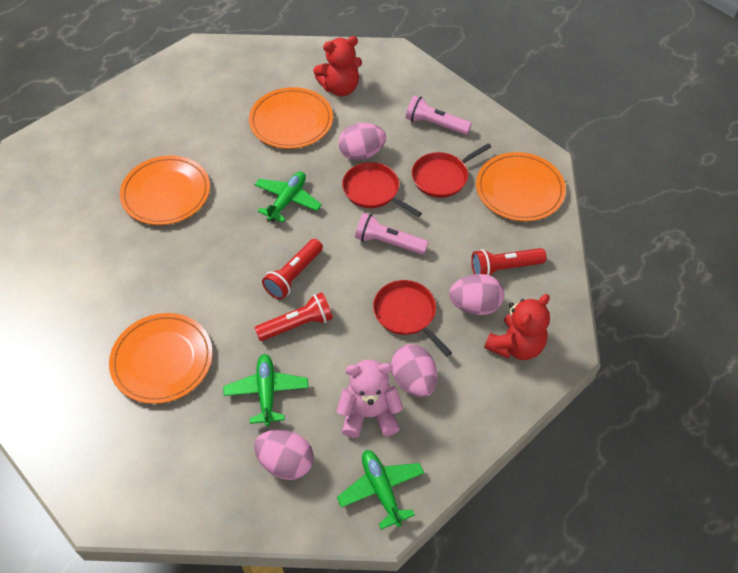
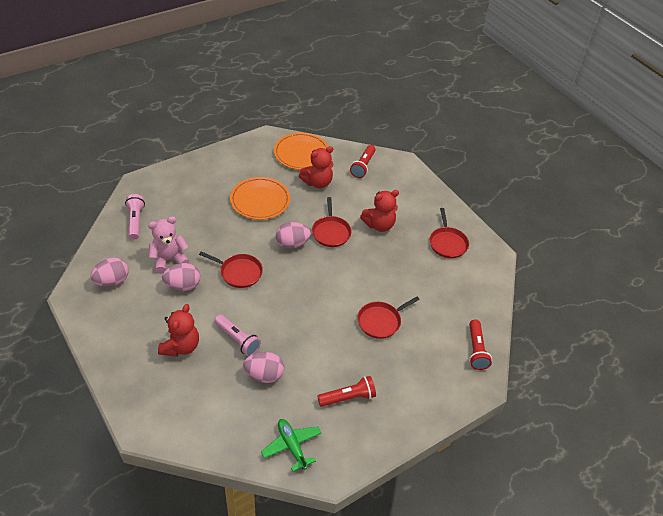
green plane: 3 -> 1
orange plate: 4 -> 2
red pan: 3 -> 4
red teddy bear: 2 -> 3

